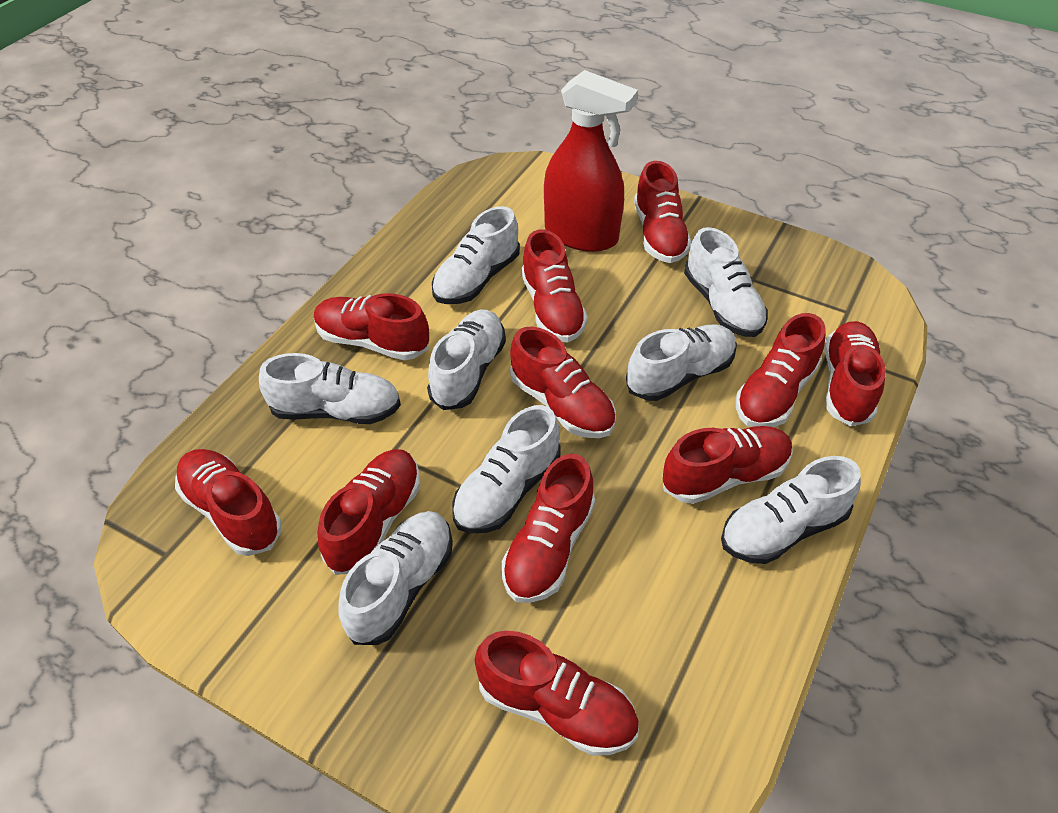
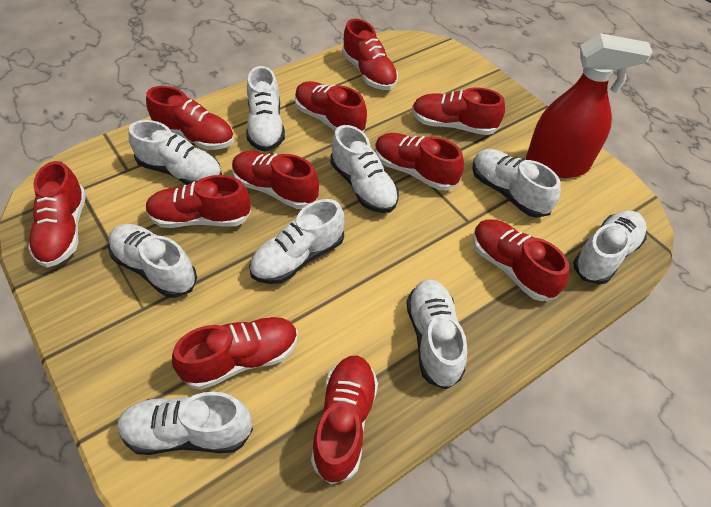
white shoe: 8 -> 9

